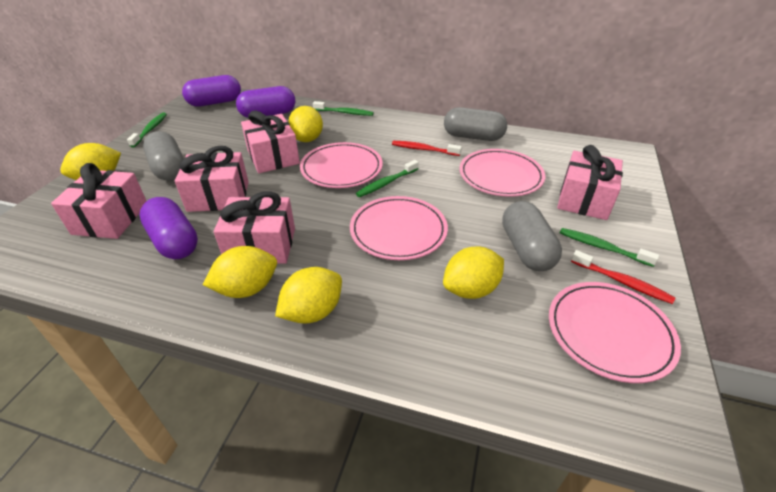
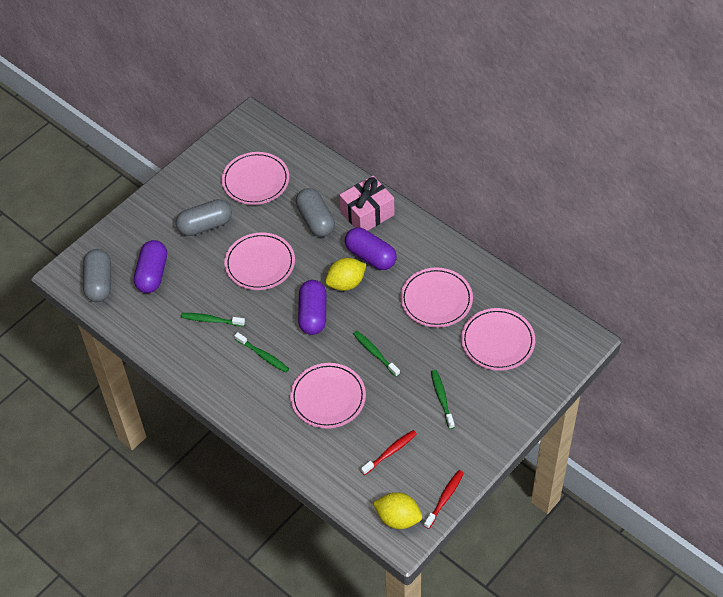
pink gift: 5 -> 1
pink plate: 4 -> 5
yellow lemon: 5 -> 2

